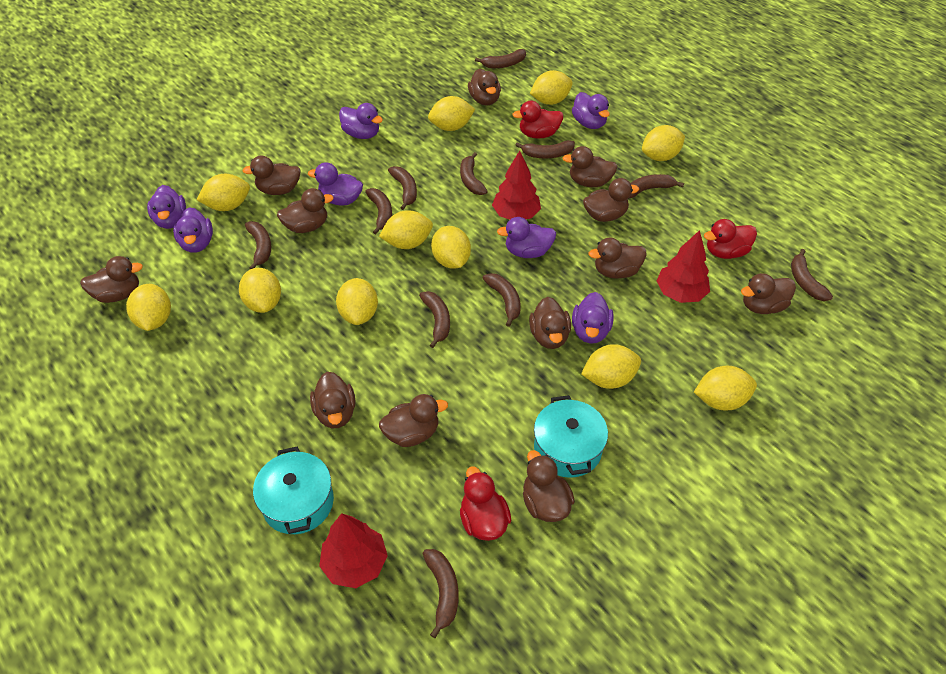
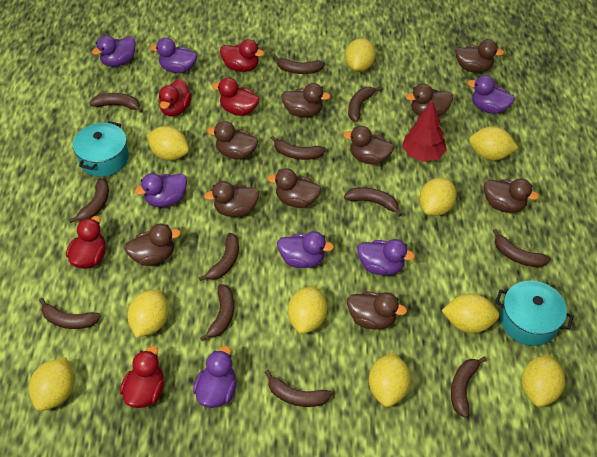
brown banana: 11 -> 12
brown duck: 12 -> 10
red duck: 3 -> 5
red tree: 3 -> 1
yellow lemon: 11 -> 10

